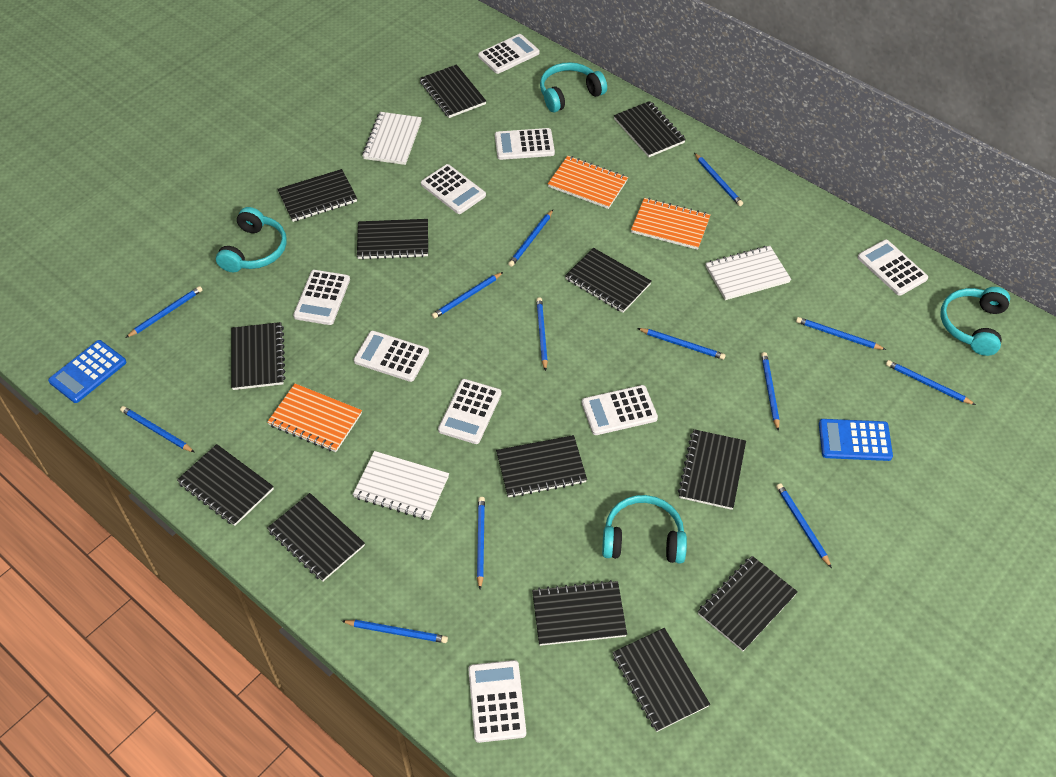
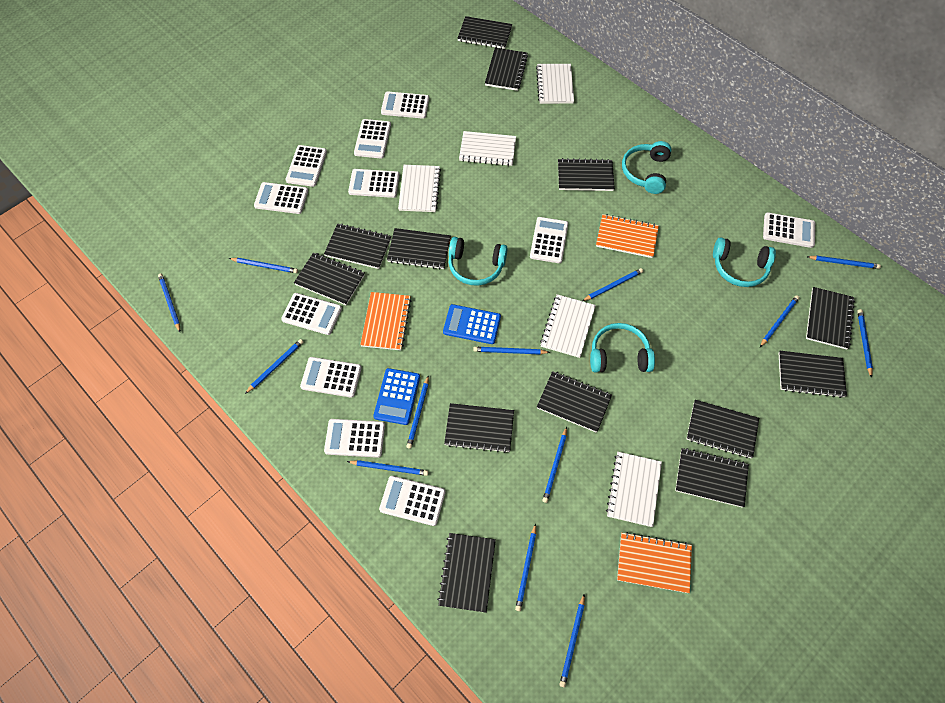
white calculator: 9 -> 11
white notebook: 3 -> 5

